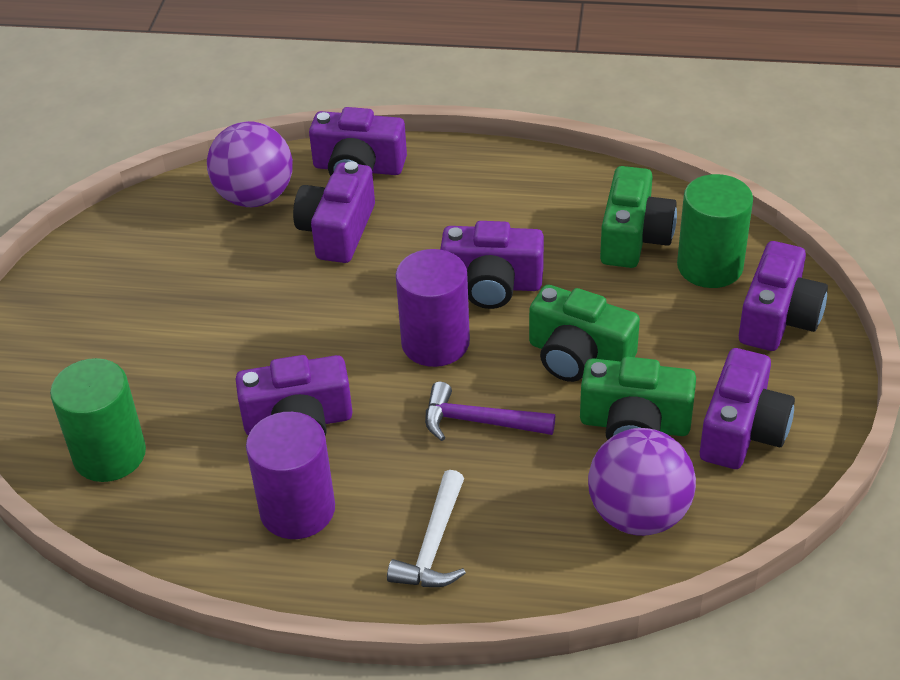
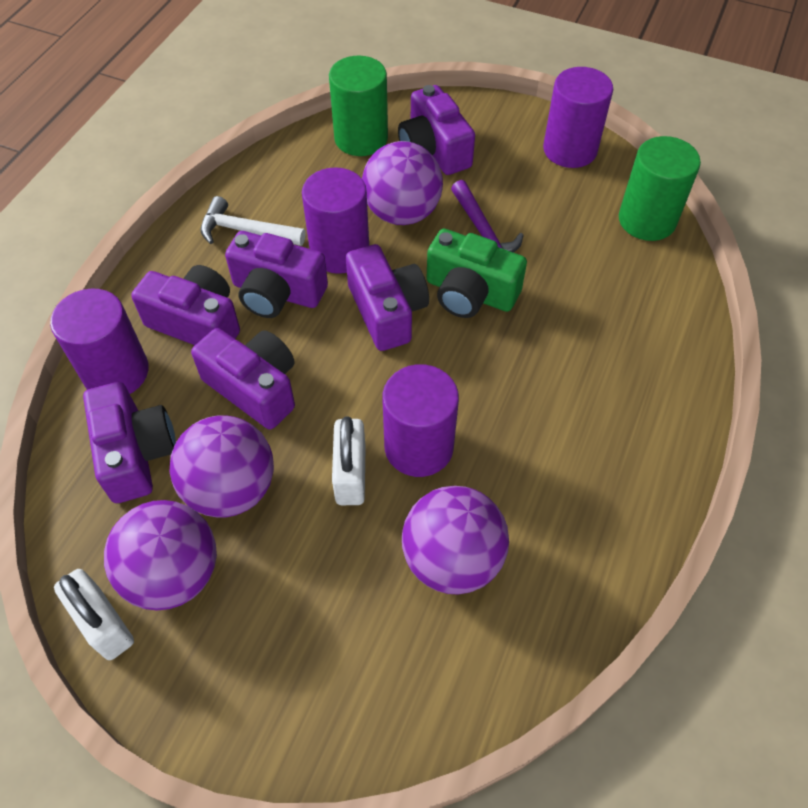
green camera: 3 -> 1
purple ball: 2 -> 4
purple cylinder: 2 -> 4
white padlock: 0 -> 2

